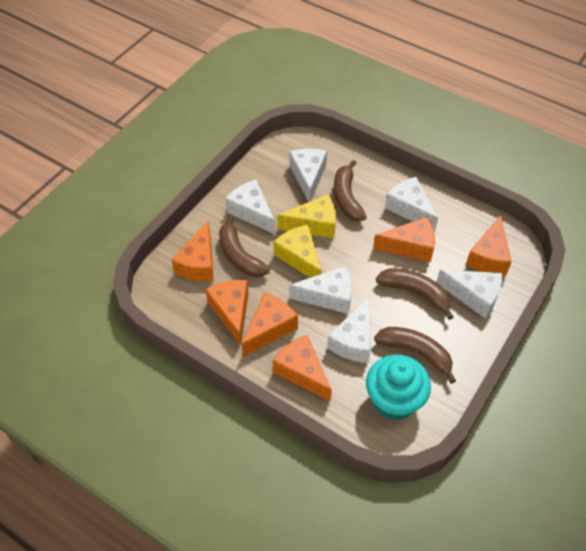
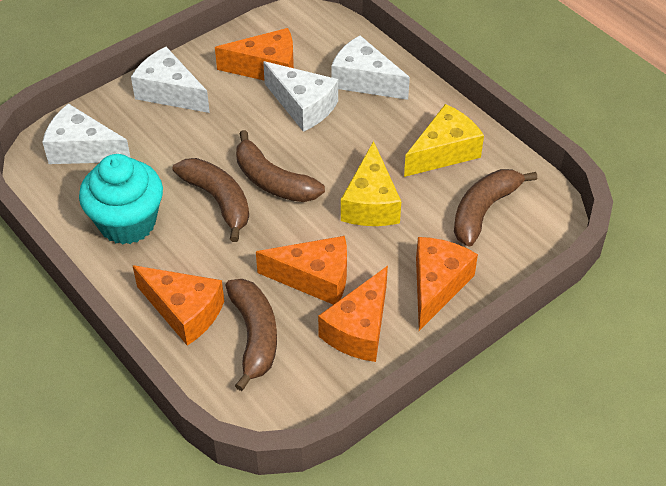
orange cheese: 6 -> 5
white cheese: 6 -> 4

